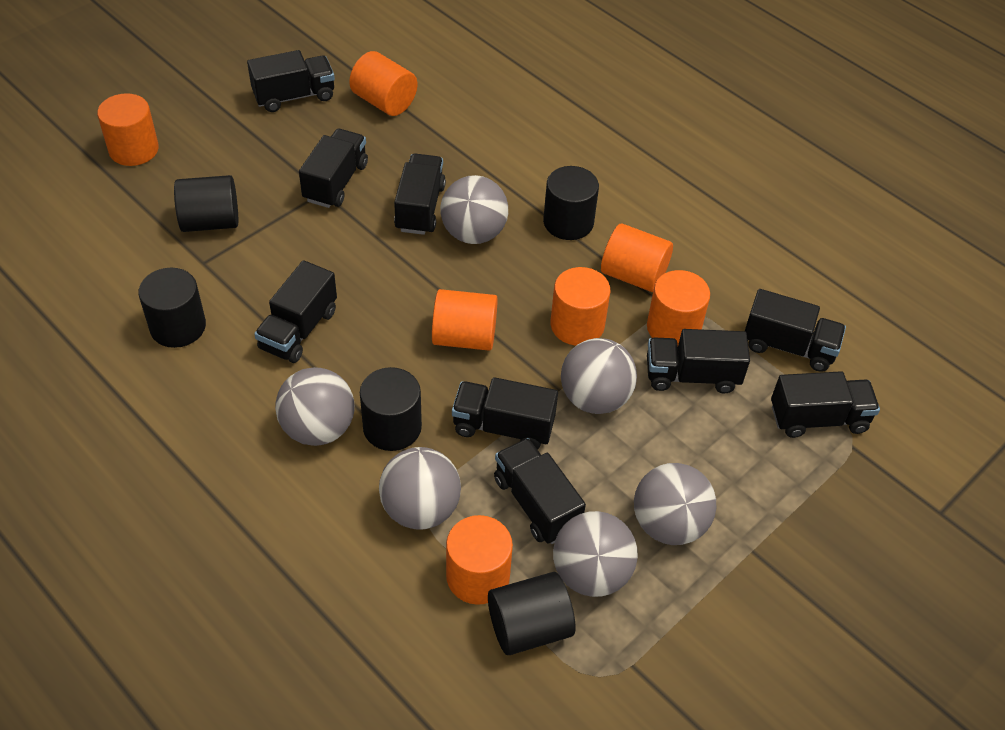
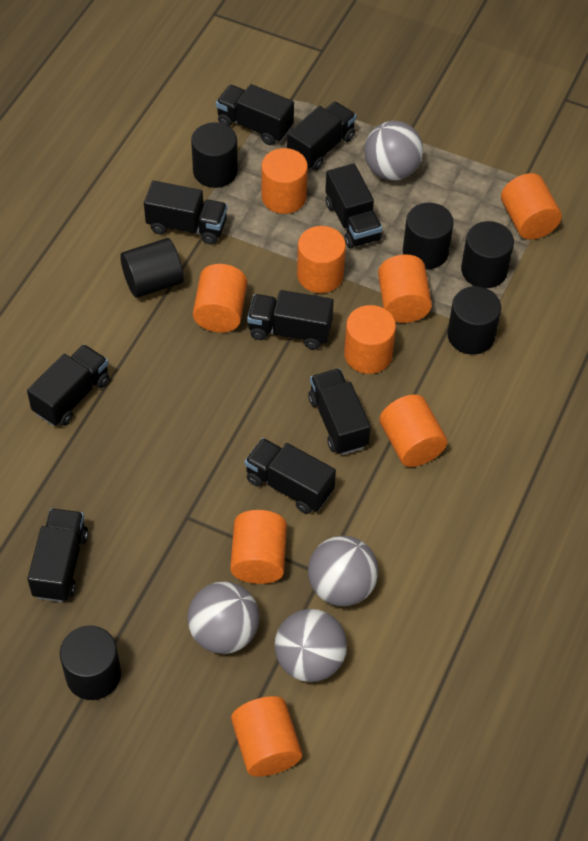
black cylinder: 5 -> 6
grey ball: 6 -> 4
orange cylinder: 7 -> 9

